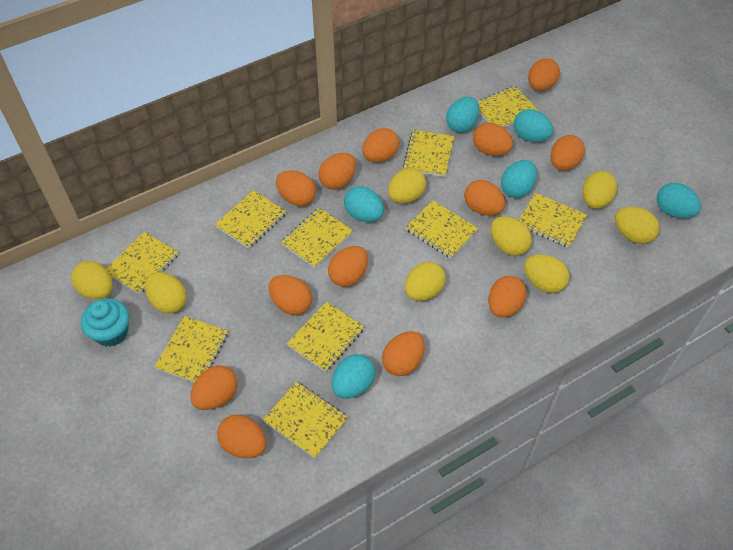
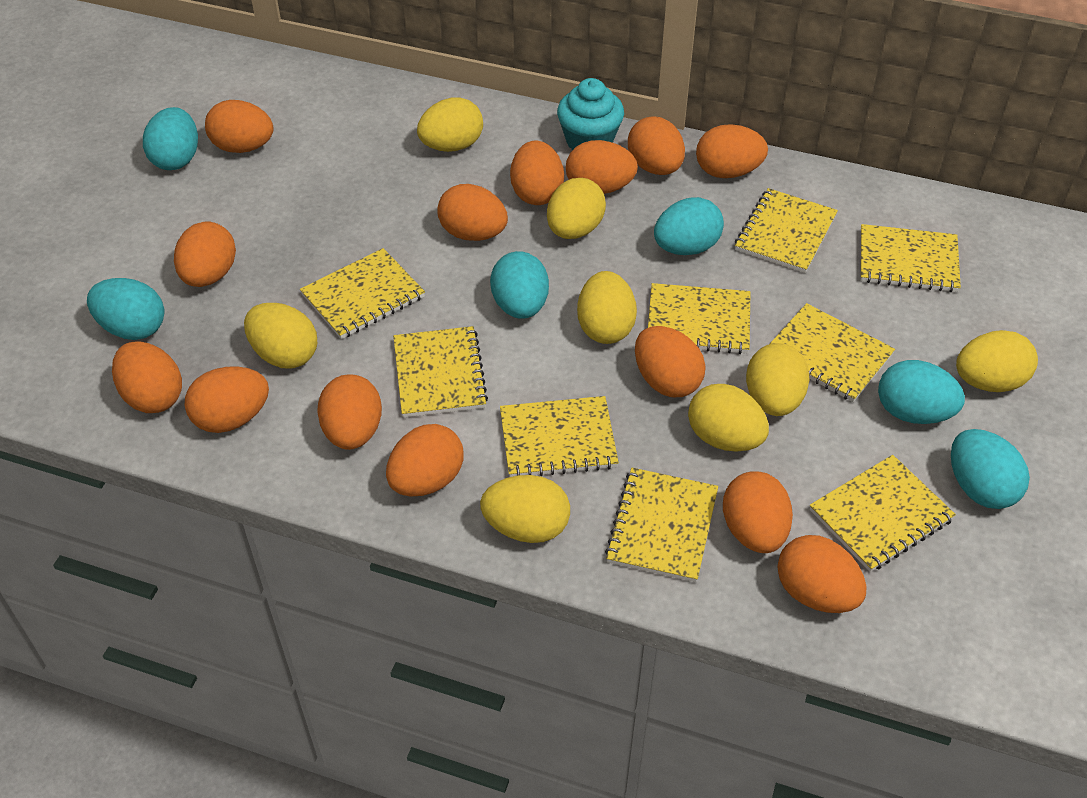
orange egg: 13 -> 14
yellow notebook: 10 -> 9

